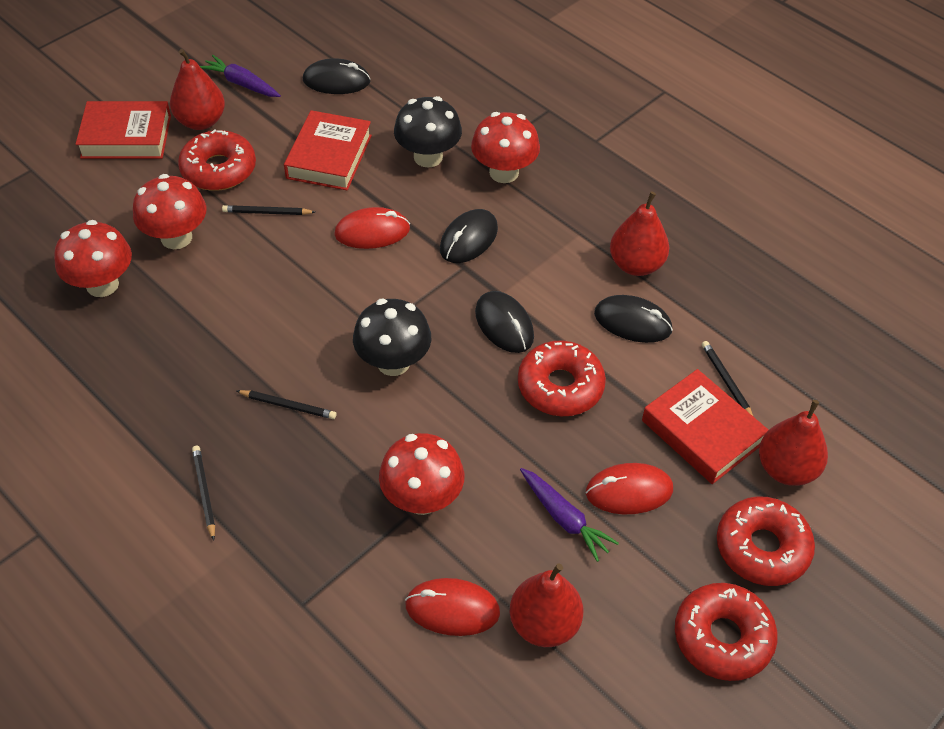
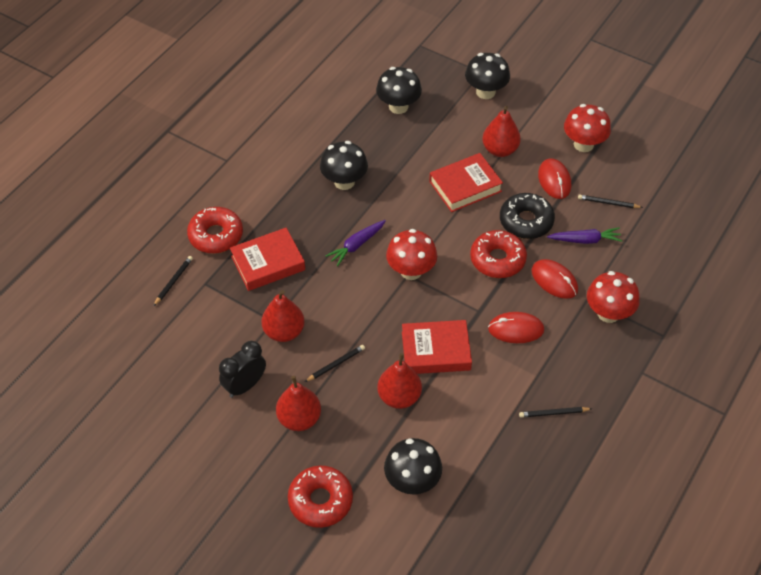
black clock: 0 -> 1
black donut: 0 -> 1
black mouse: 4 -> 0
black mushroom: 2 -> 4
red donut: 4 -> 3
red mushroom: 4 -> 3

